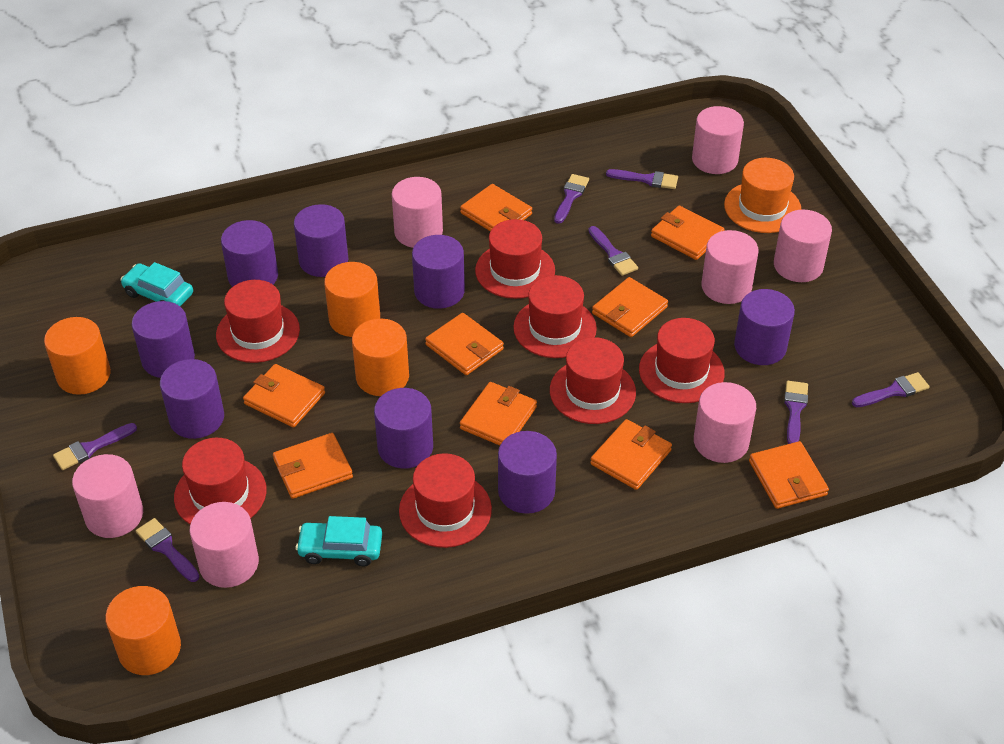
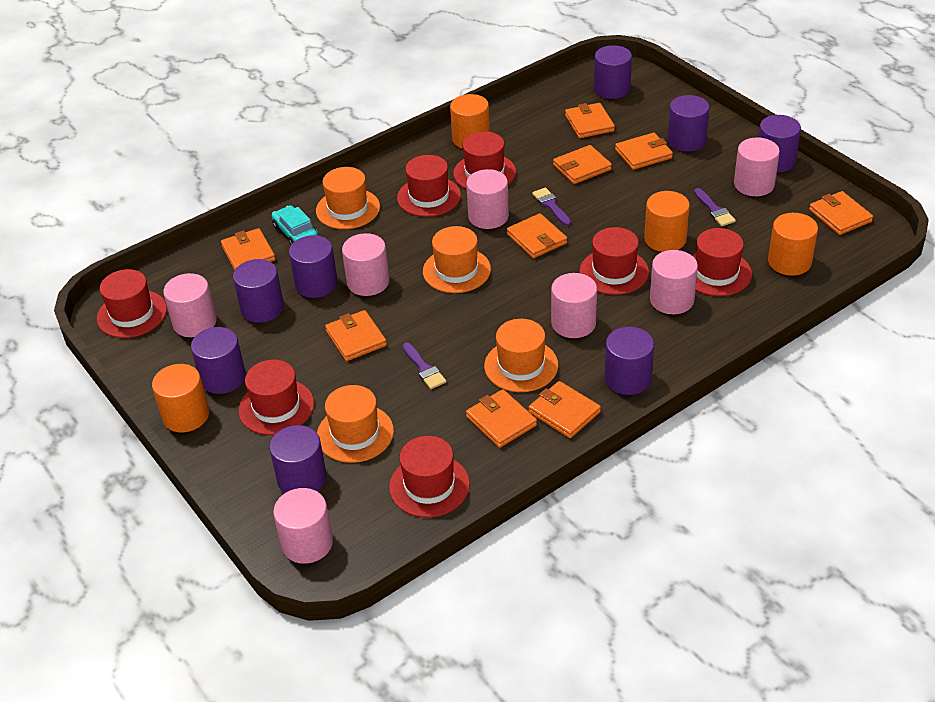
orange hat: 1 -> 4
purple brush: 7 -> 3
turquoise car: 2 -> 1

